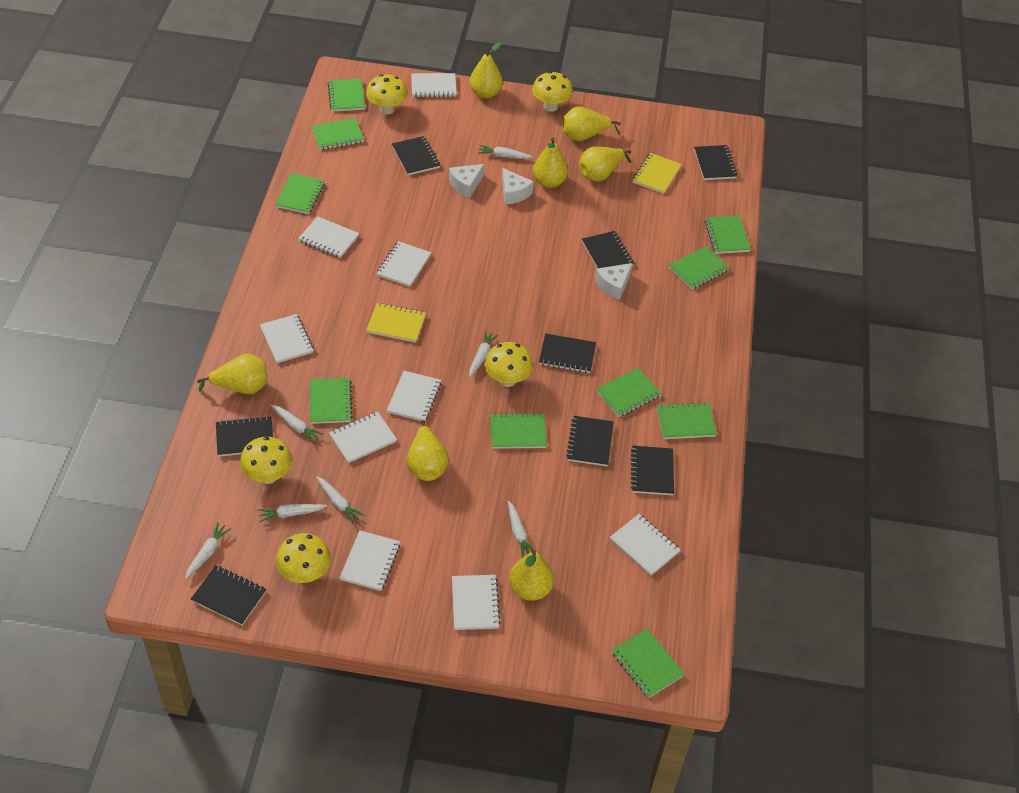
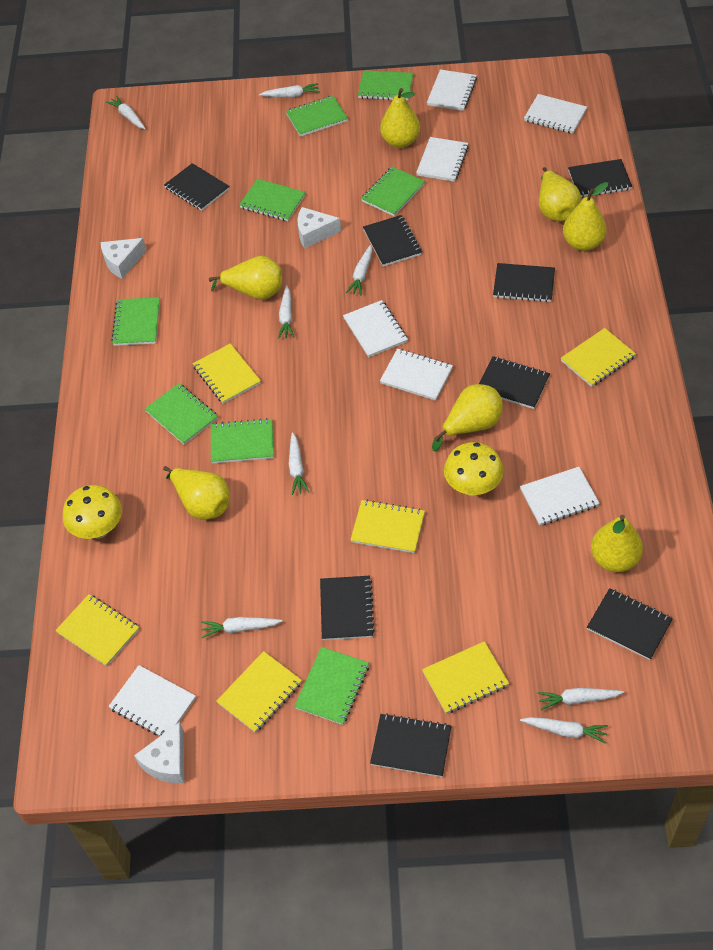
green notebook: 10 -> 8
white carrot: 7 -> 8
white notebook: 9 -> 7
yellow mushroom: 5 -> 2
yellow notebook: 2 -> 6

